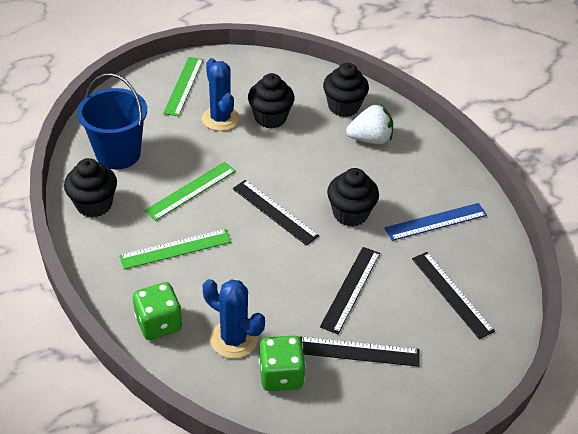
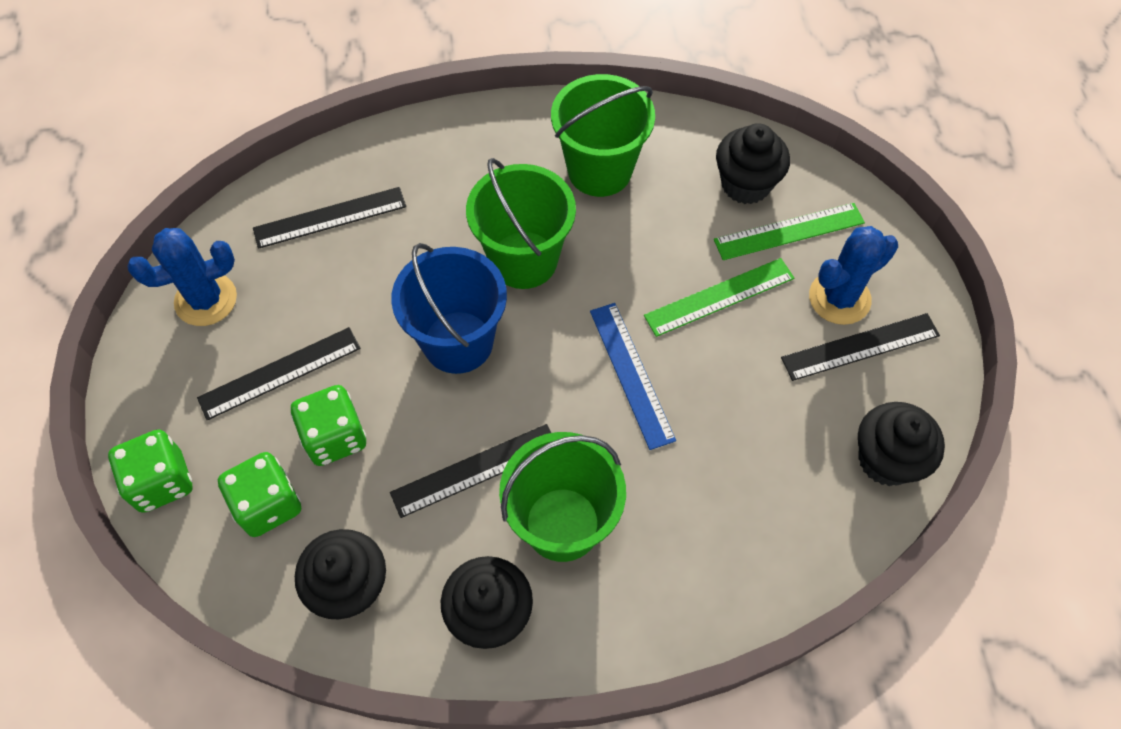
green bucket: 0 -> 3
green dice: 2 -> 3
green ruler: 3 -> 2
white strawberry: 1 -> 0

